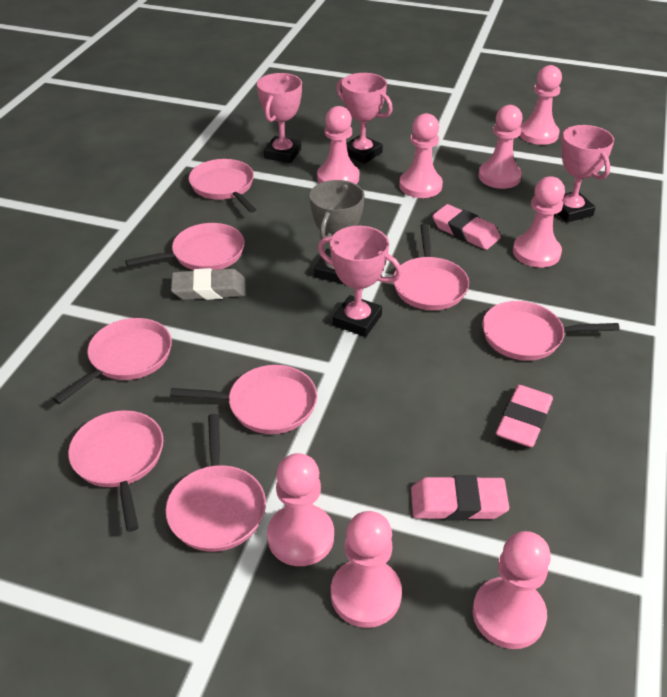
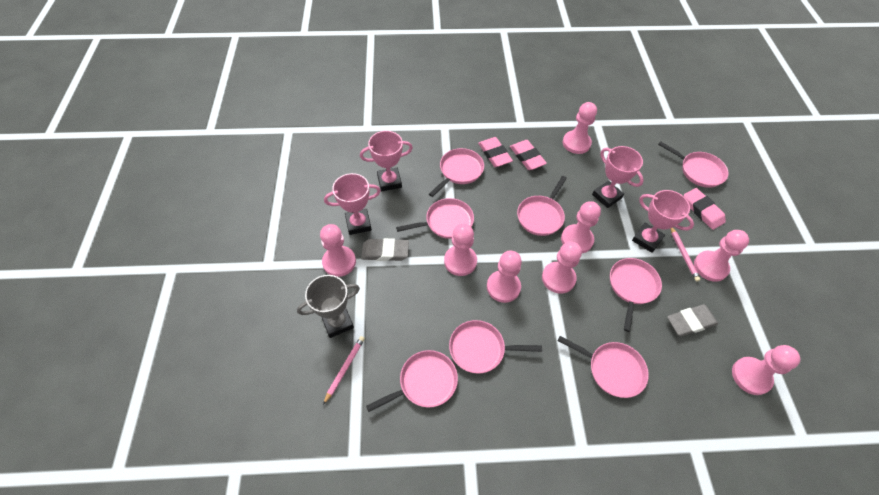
grey eraser: 1 -> 2
pink pencil: 0 -> 2

